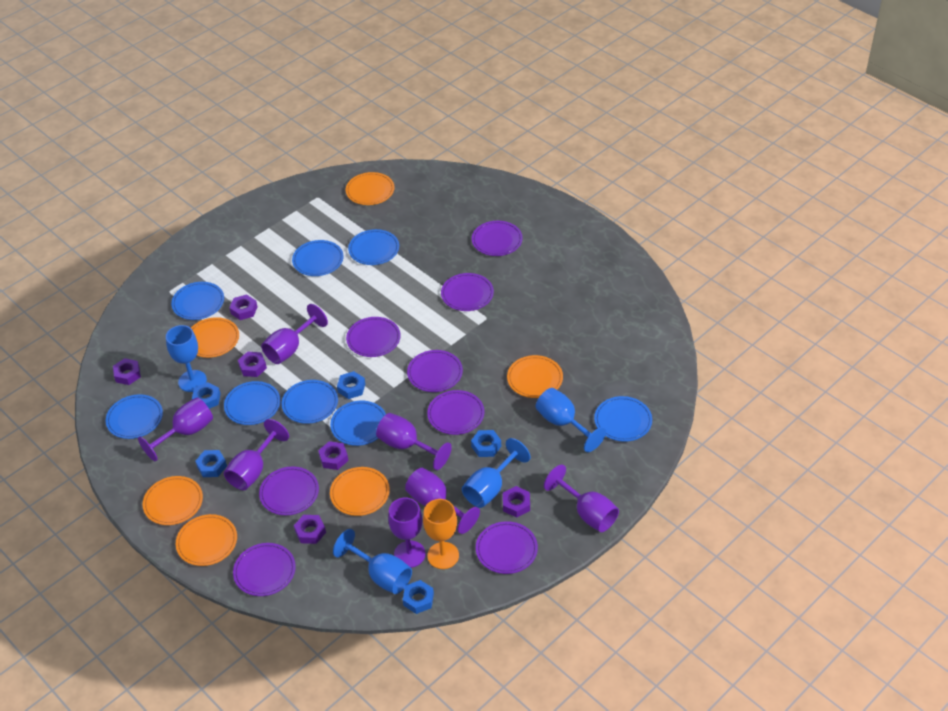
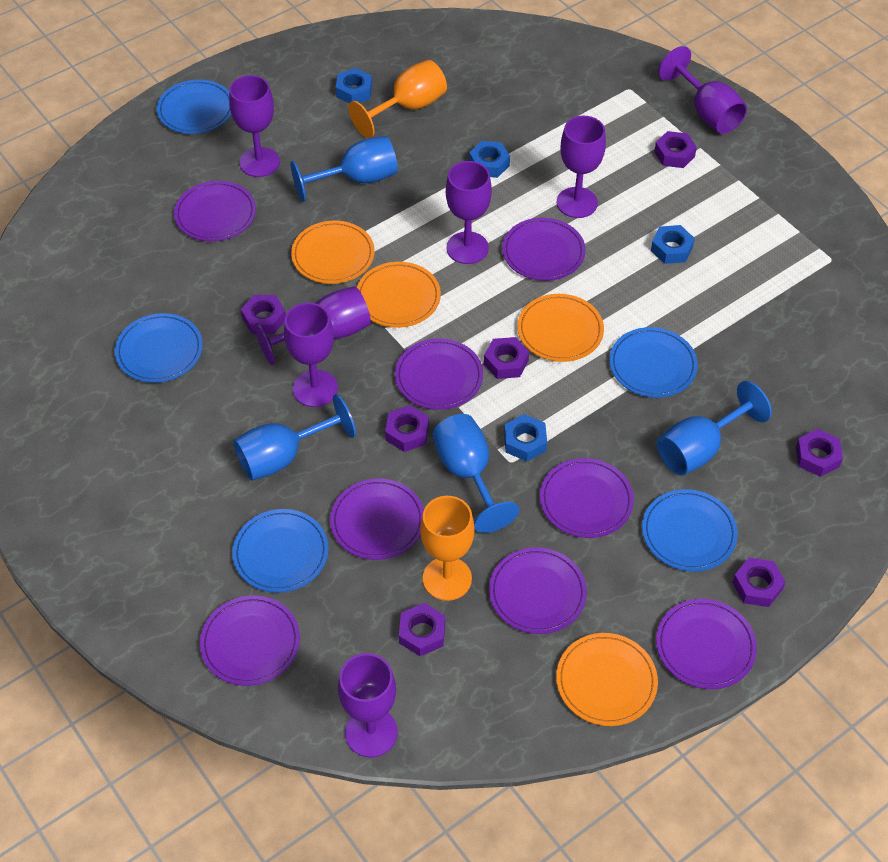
blue nut: 5 -> 4
blue plate: 8 -> 5
orange goblet: 1 -> 2
orange plate: 6 -> 4
purple nut: 6 -> 7

